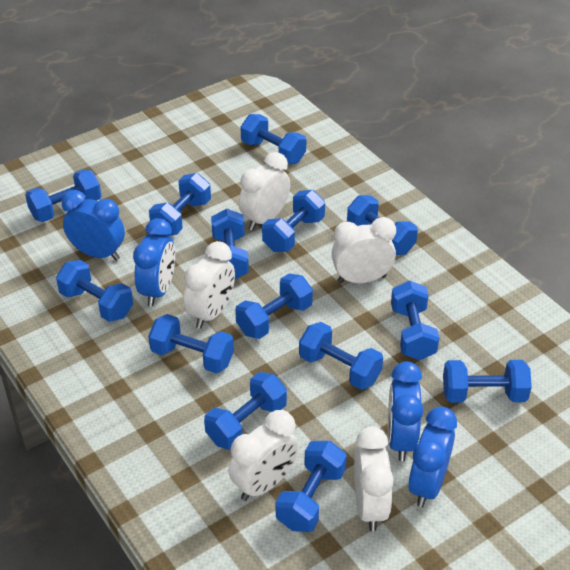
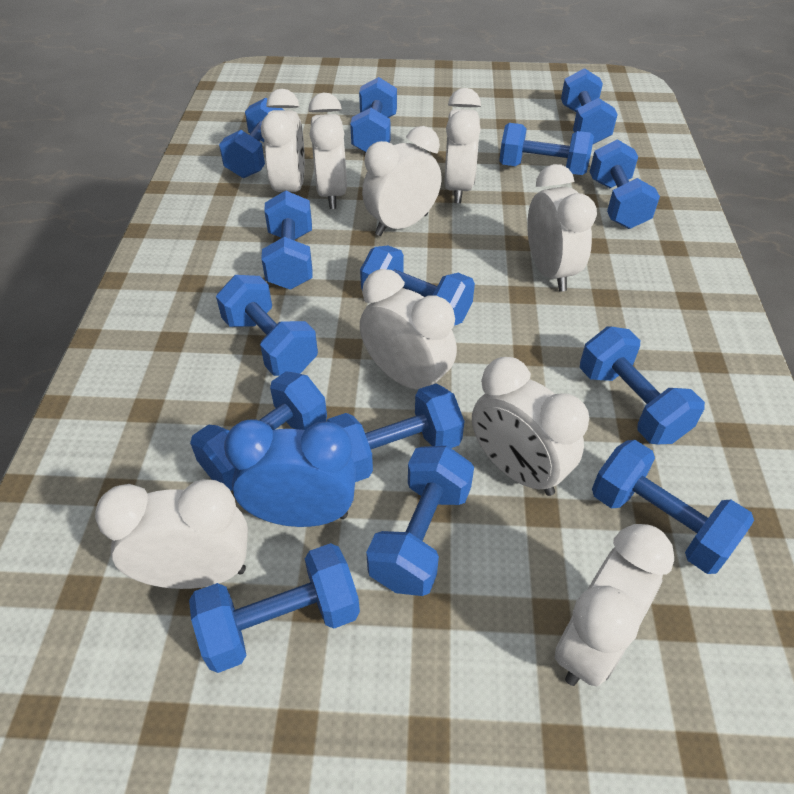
blue clock: 4 -> 1
white clock: 5 -> 9

